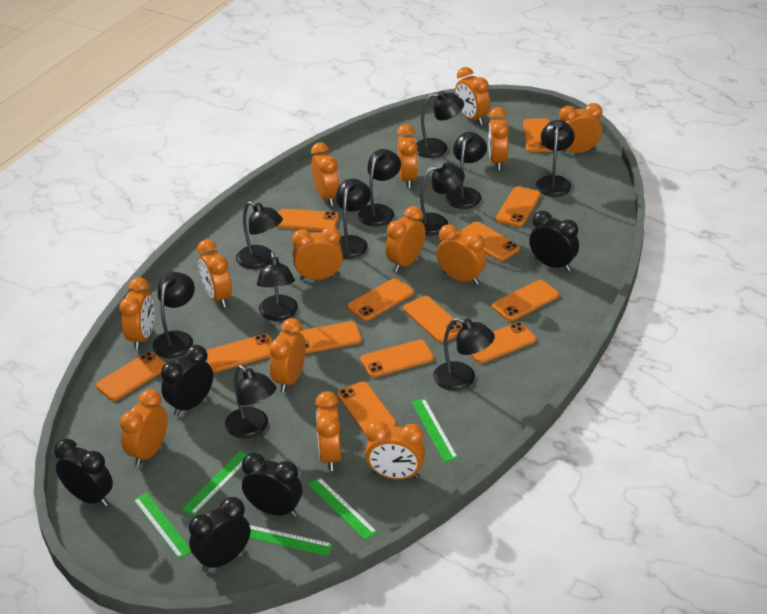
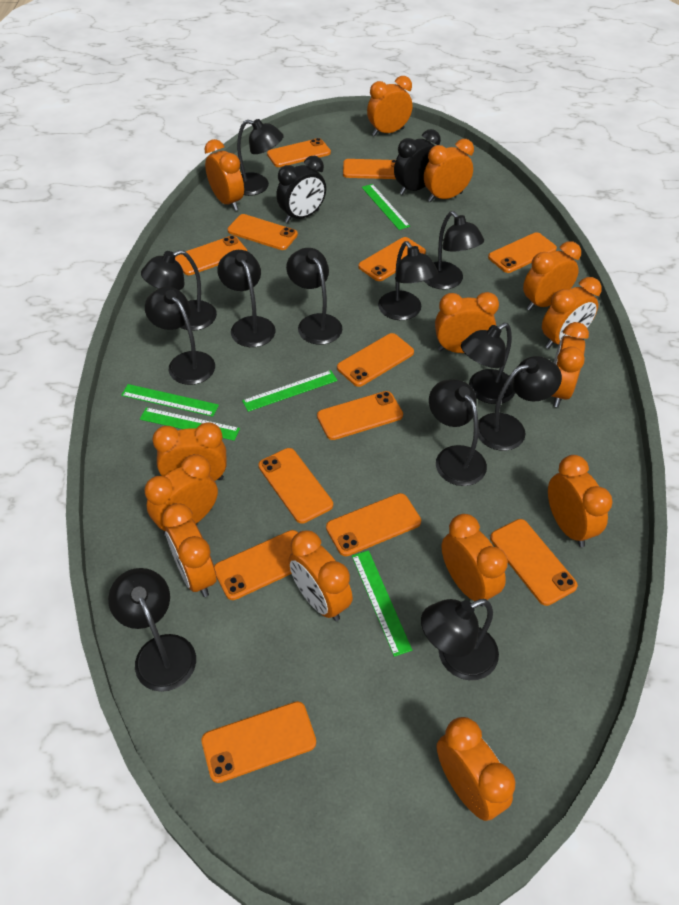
black clock: 5 -> 2
black lamp: 11 -> 12

